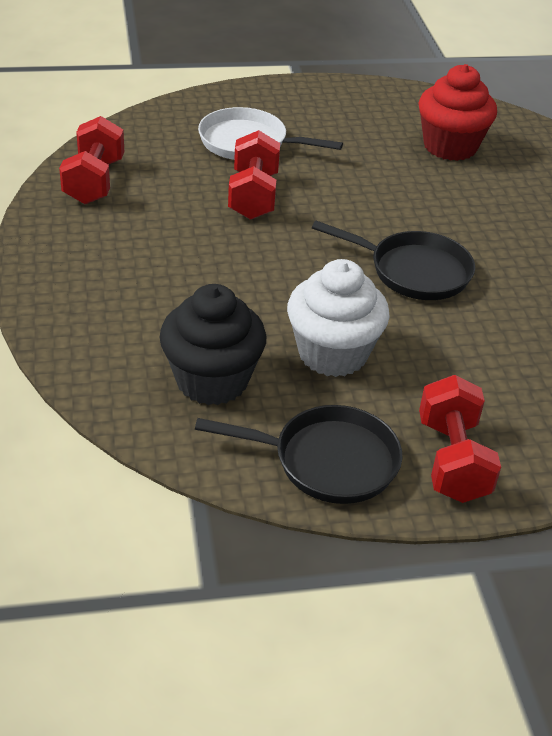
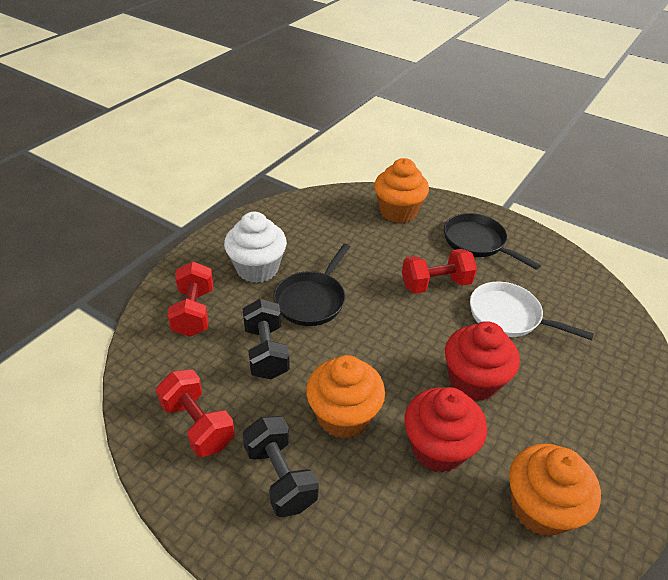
black cupcake: 1 -> 0
black dumbbell: 0 -> 2
orange cupcake: 0 -> 3
red cupcake: 1 -> 2

